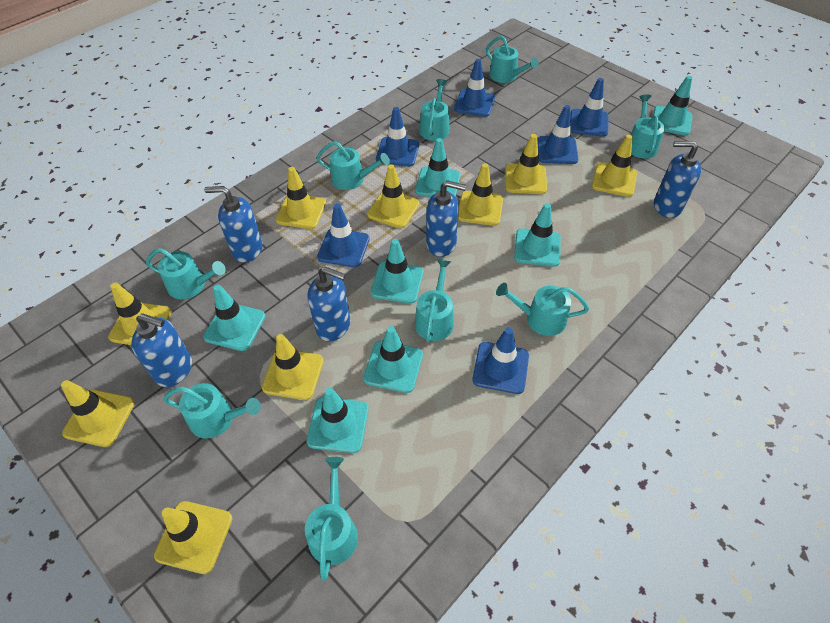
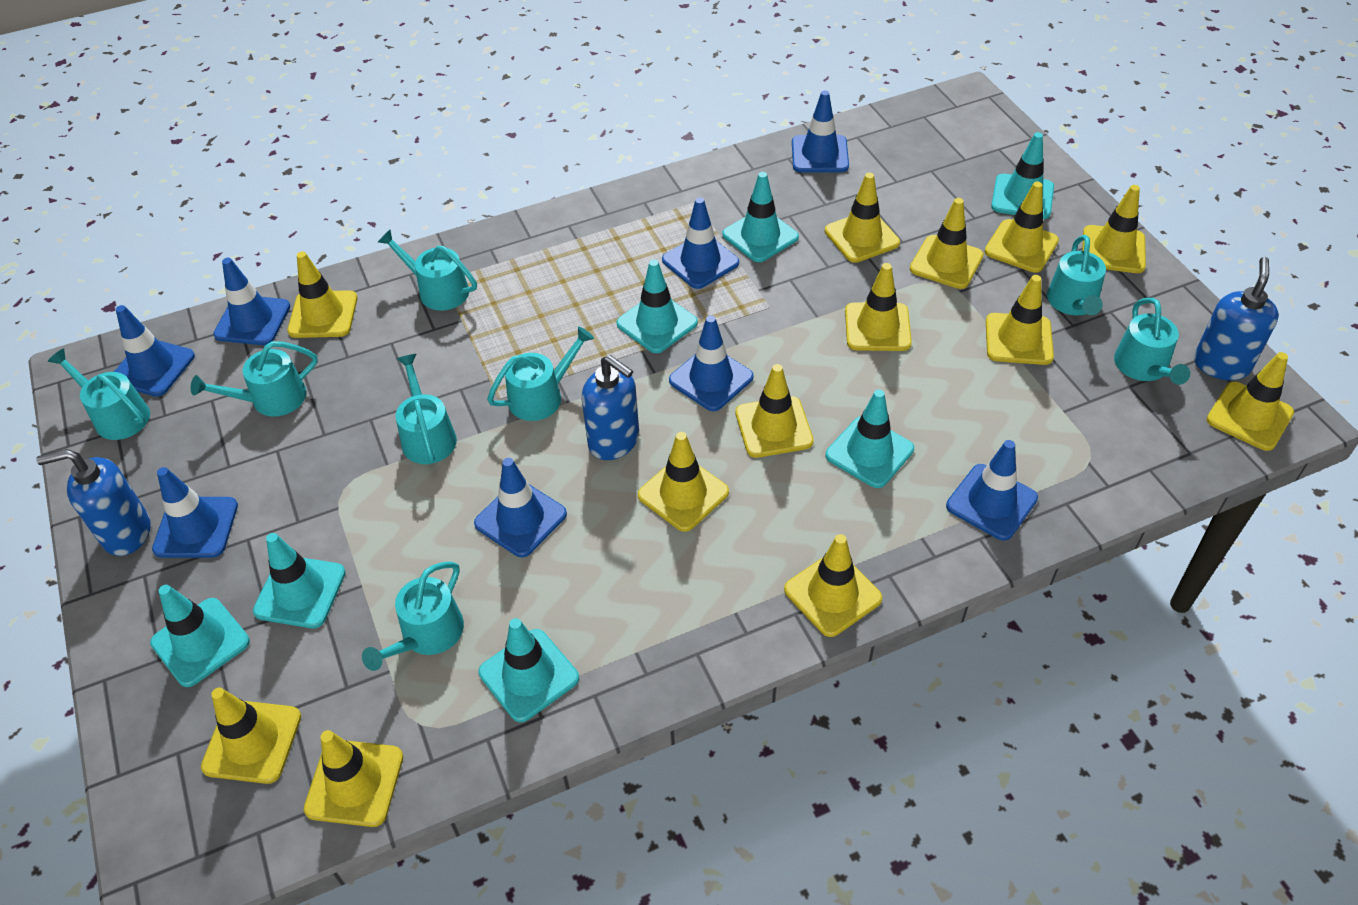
blue soap dispenser: 5 -> 3
blue traffic cone: 6 -> 8
turquoise watering can: 9 -> 8
yellow traffic cone: 9 -> 13

